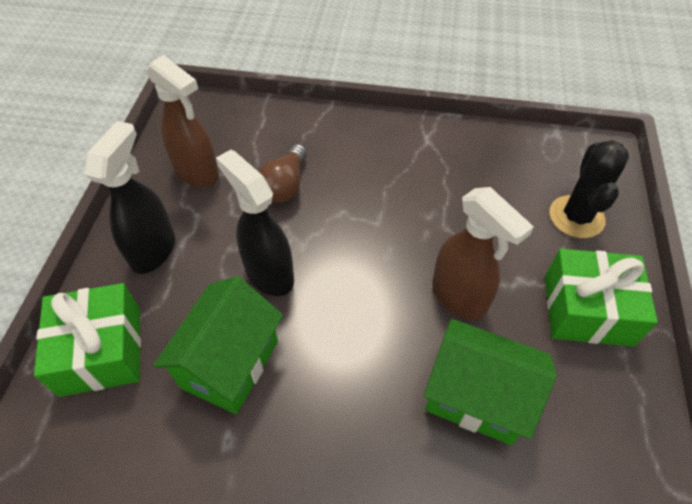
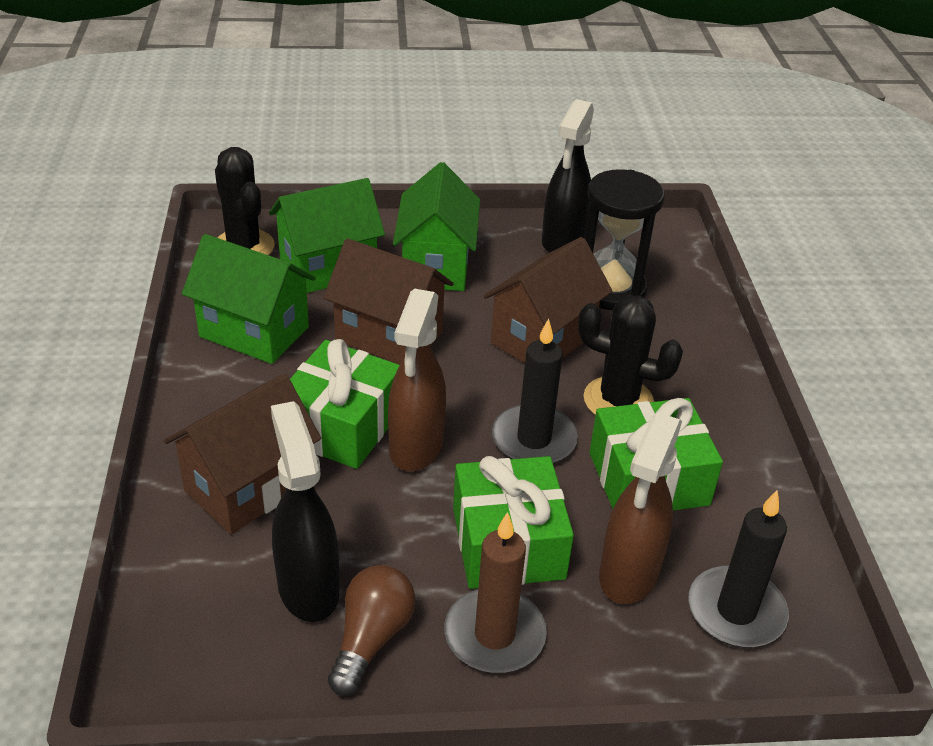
black cactus: 1 -> 2
black candle: 0 -> 2
black hourglass: 0 -> 1
brown candle: 0 -> 1
brown house: 0 -> 3
green gift: 2 -> 3
green house: 2 -> 3

